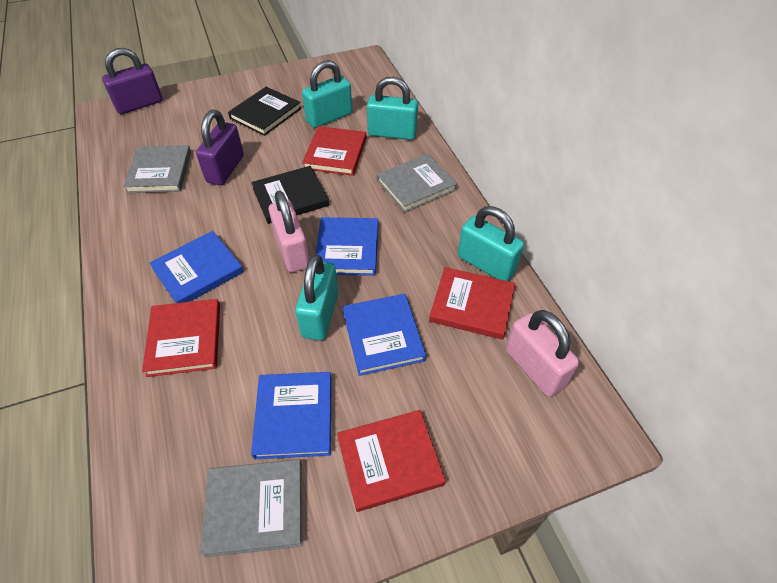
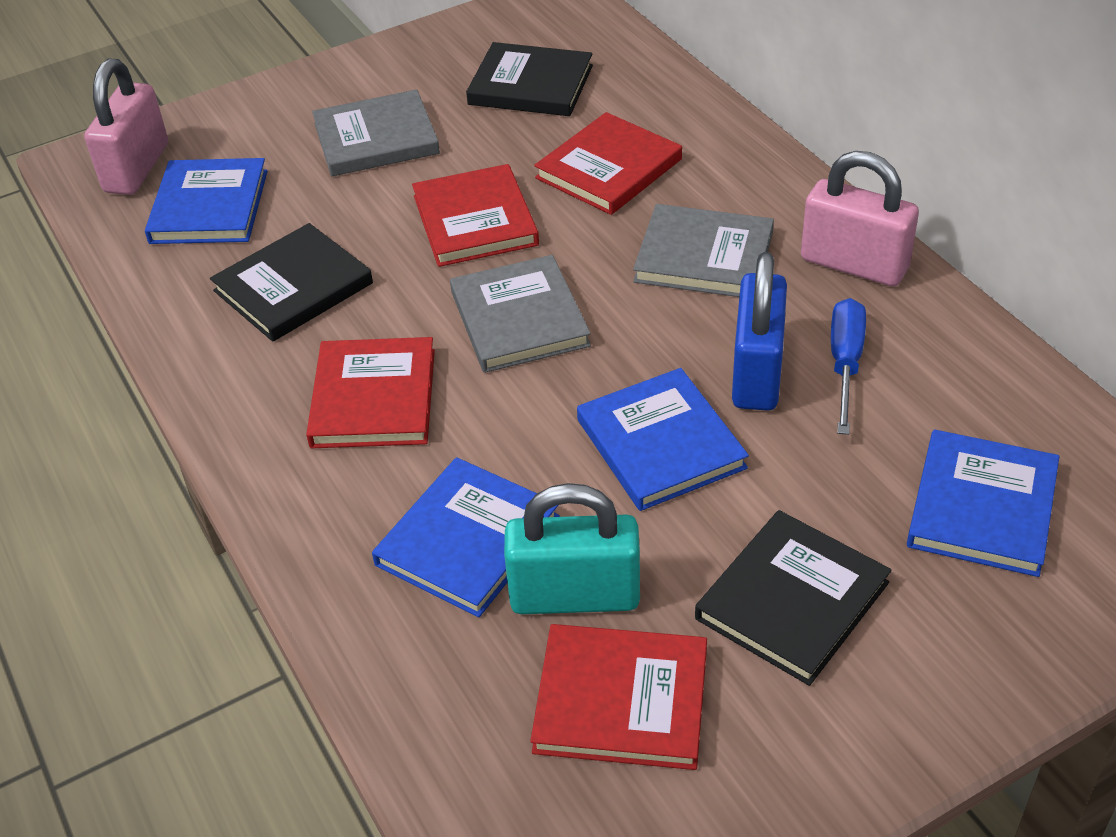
black book: 2 -> 3
blue padlock: 0 -> 1
blue screwdriver: 0 -> 1
purple padlock: 2 -> 0
turquoise padlock: 4 -> 1

